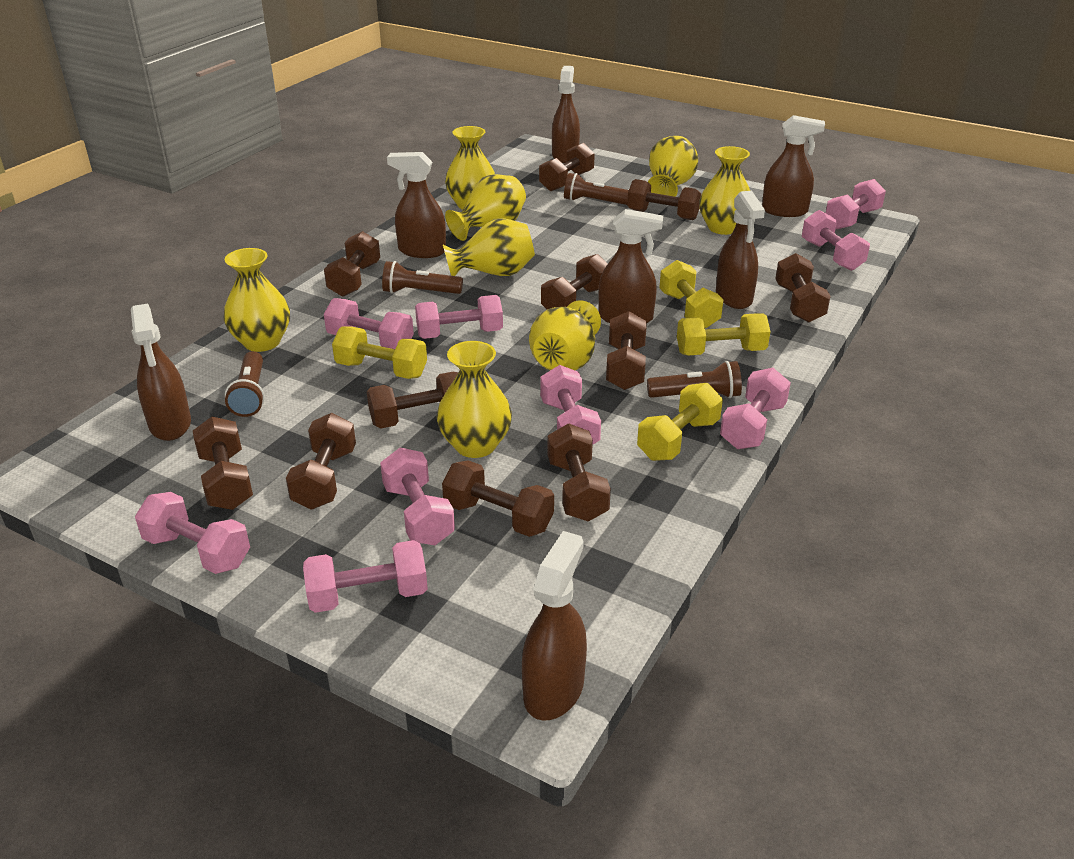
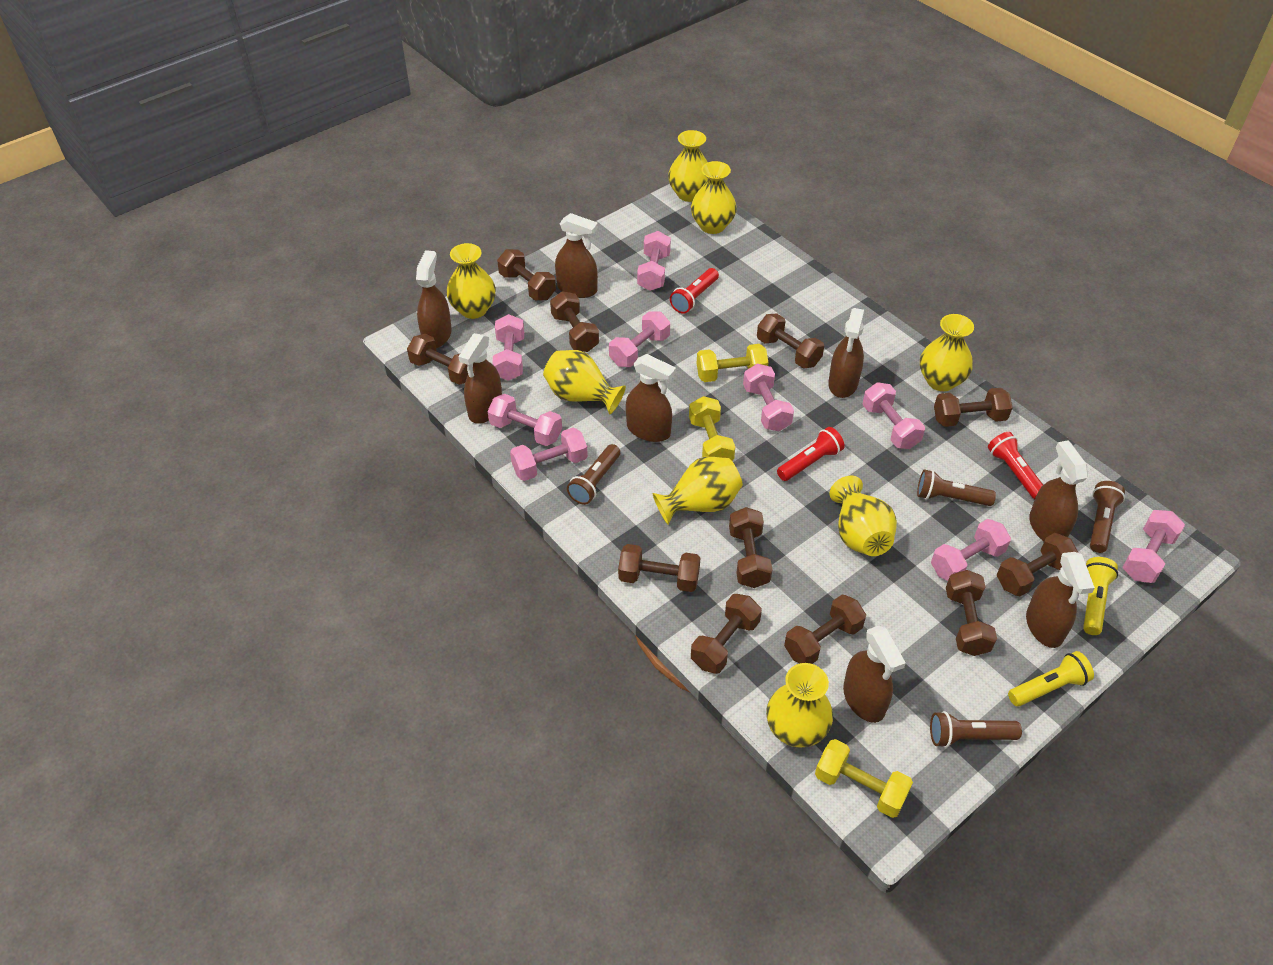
brown spray bottle: 7 -> 8
red flashlight: 0 -> 3
yellow dumbbell: 4 -> 3
yellow flashlight: 0 -> 2

